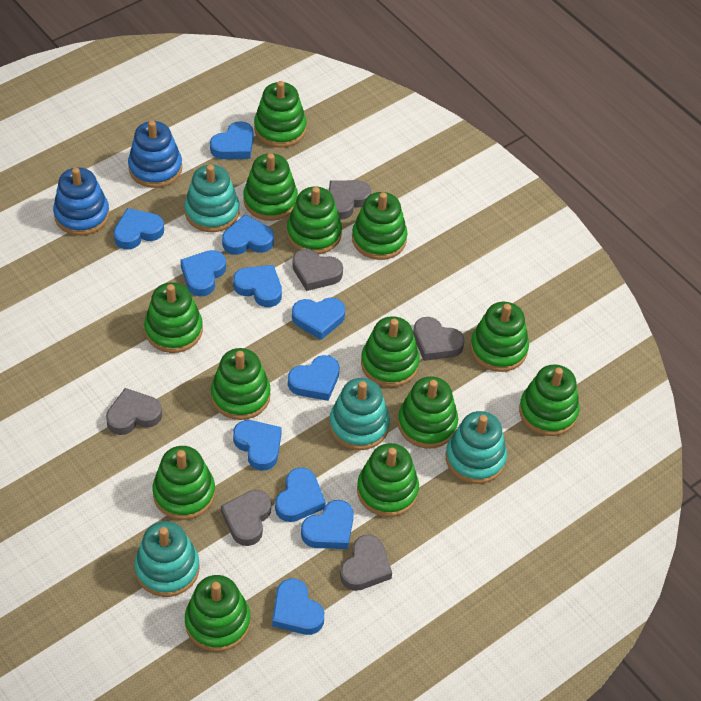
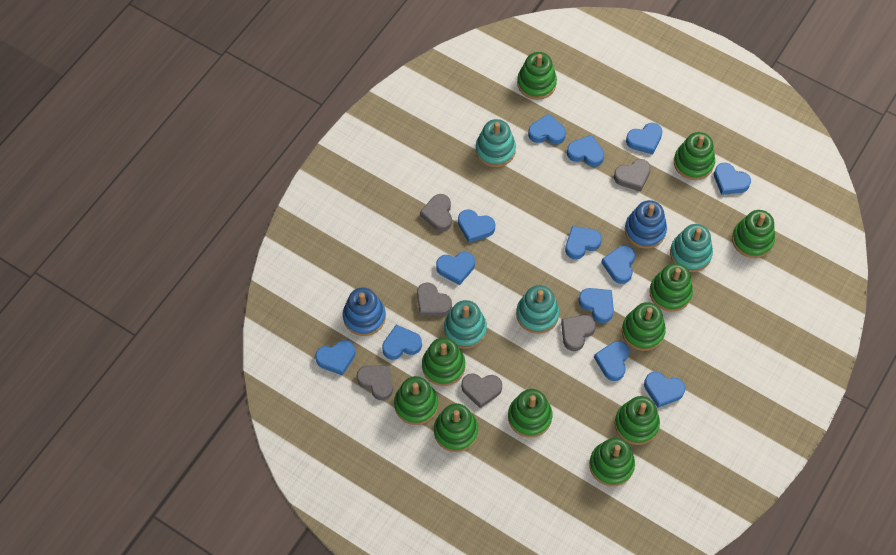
blue heart: 11 -> 13
green stacking toy: 13 -> 11

